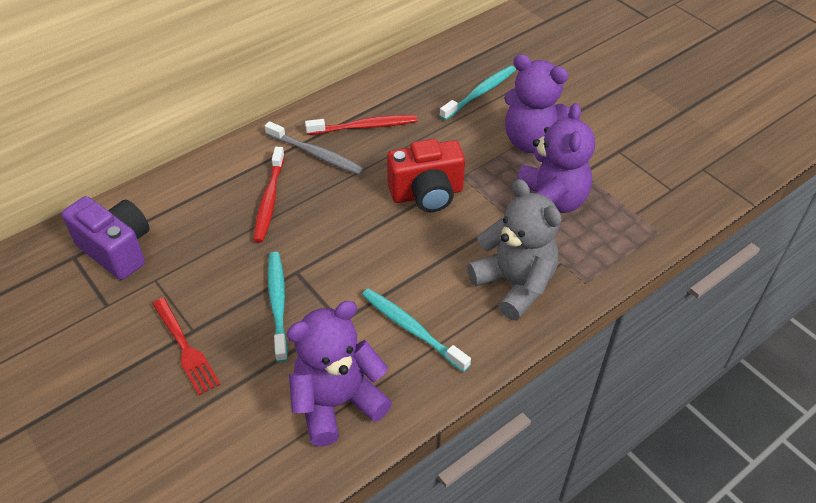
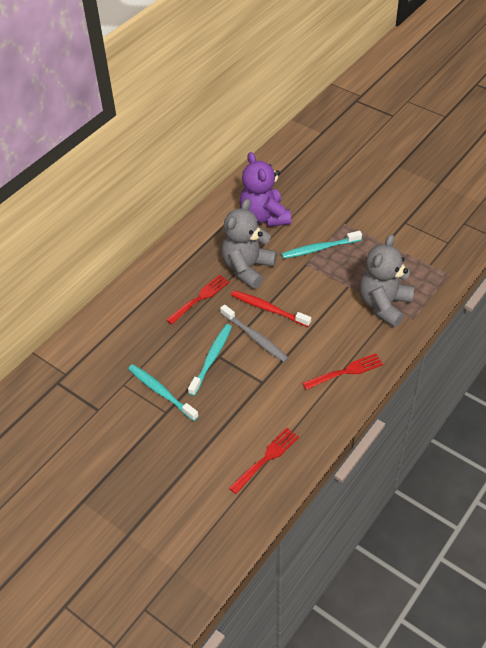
grey teddy bear: 1 -> 2
purple camera: 1 -> 0
purple teddy bear: 3 -> 1
red camera: 1 -> 0
red fork: 1 -> 3
red toothbrush: 2 -> 1

